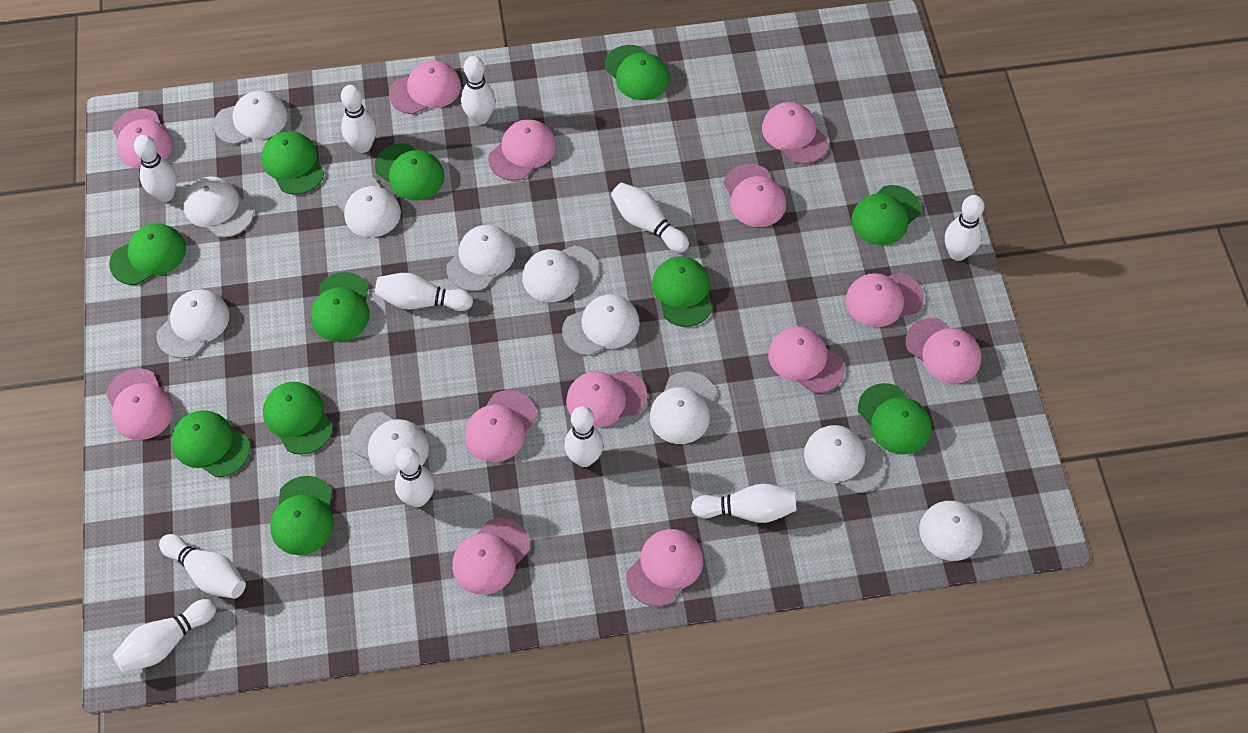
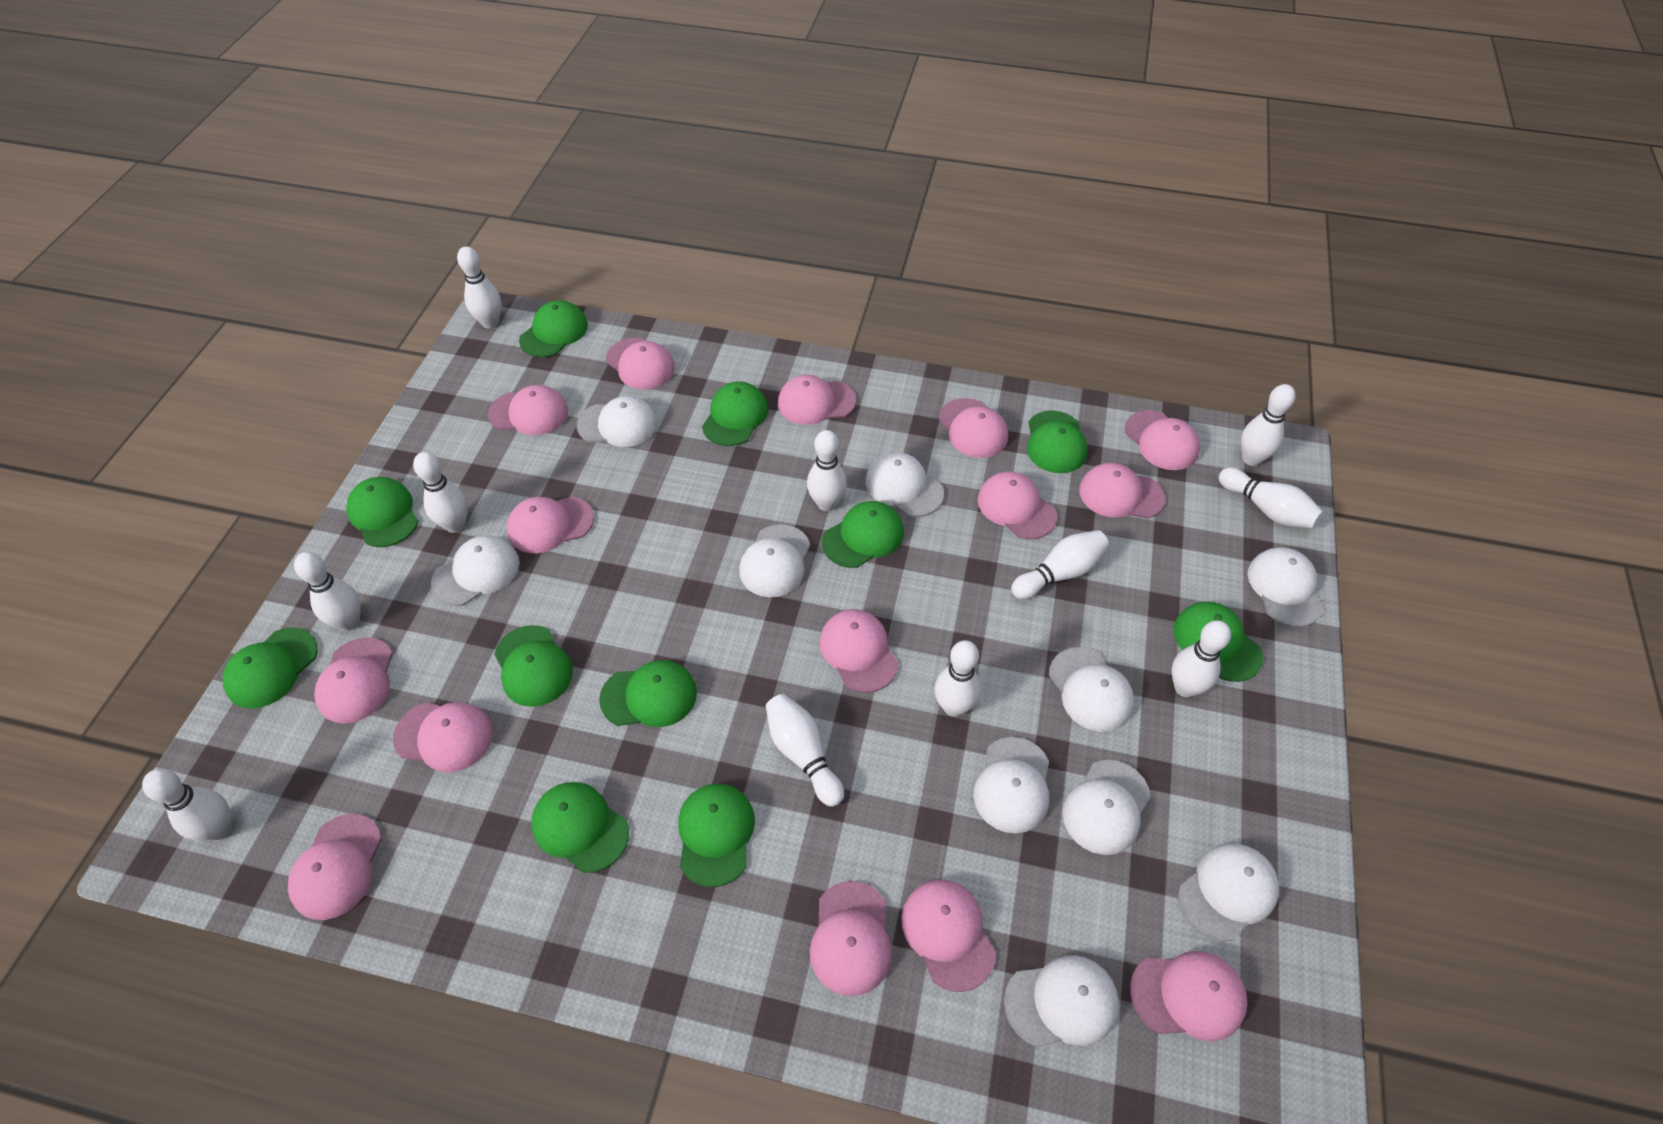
pink cap: 13 -> 15
white cap: 11 -> 10

